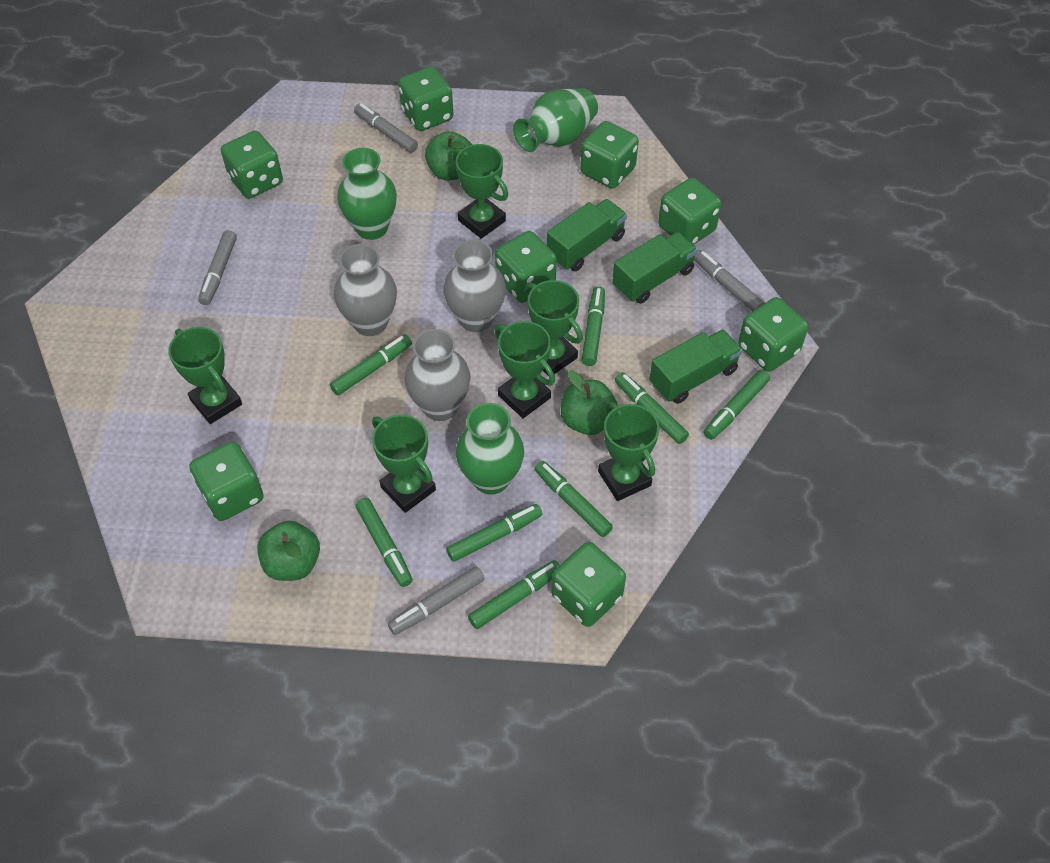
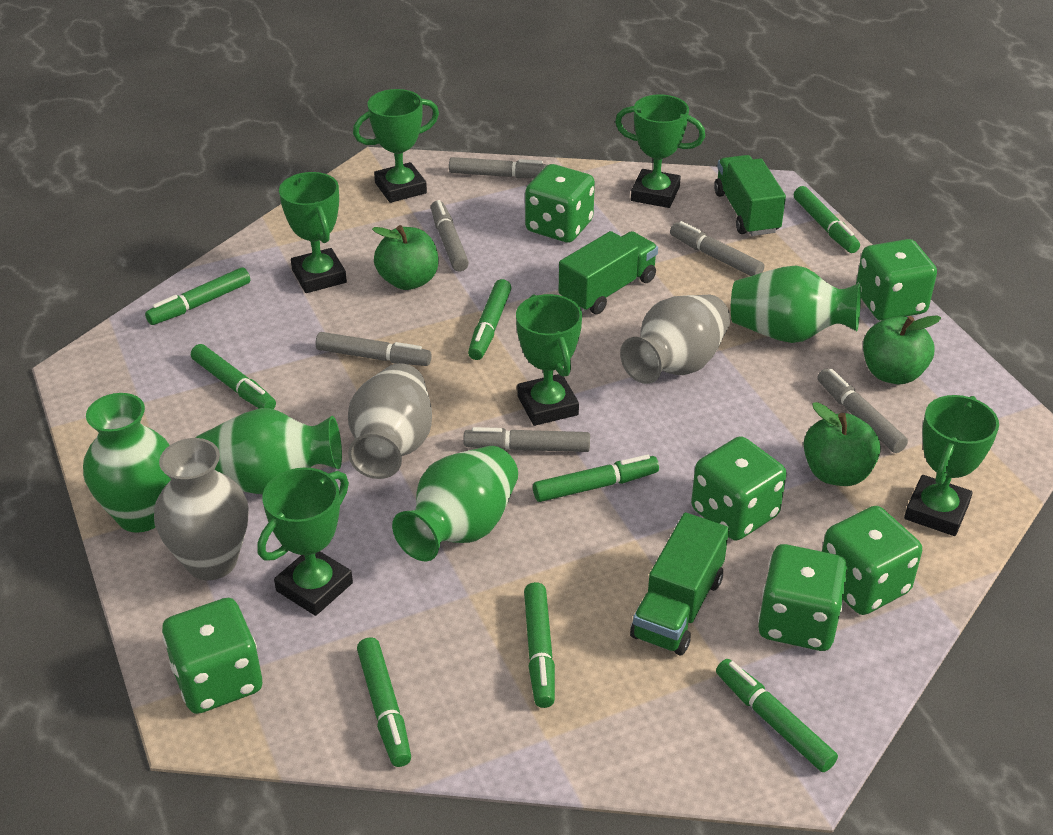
green dice: 8 -> 6
green vase: 3 -> 4
grey marker: 4 -> 6

